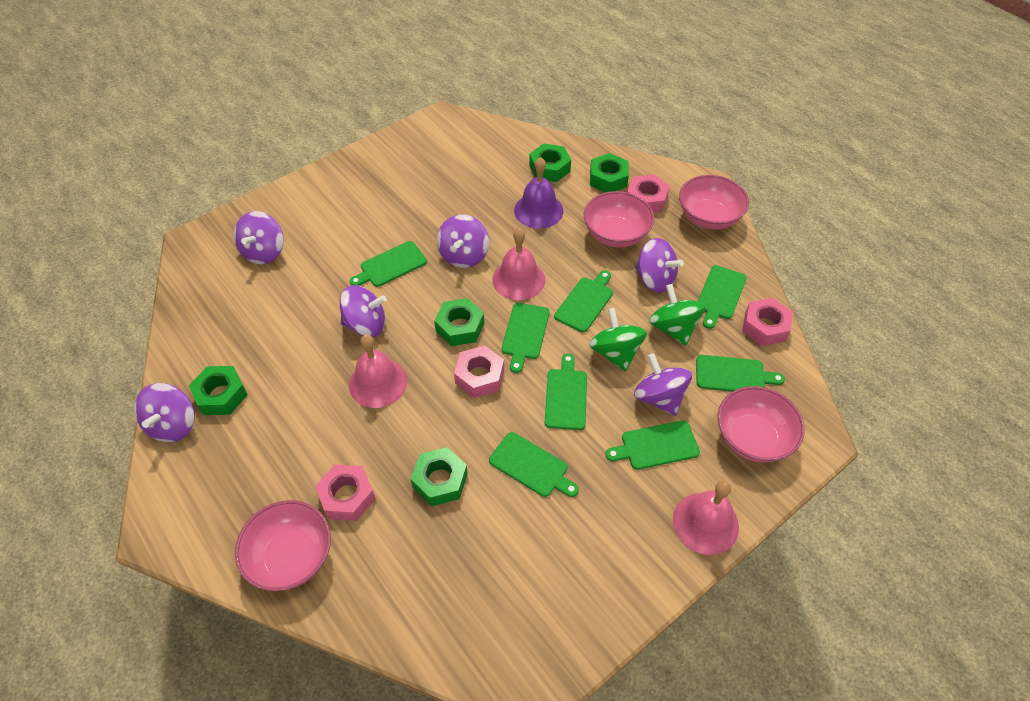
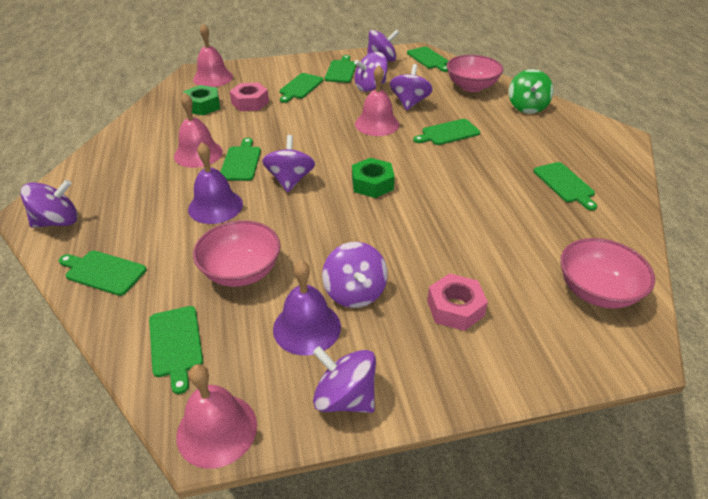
green nut: 5 -> 2
green spinning top: 2 -> 1
pink bell: 3 -> 4
pink bowl: 4 -> 3
pink nut: 4 -> 2
purple bell: 1 -> 2
purple spinning top: 6 -> 7

